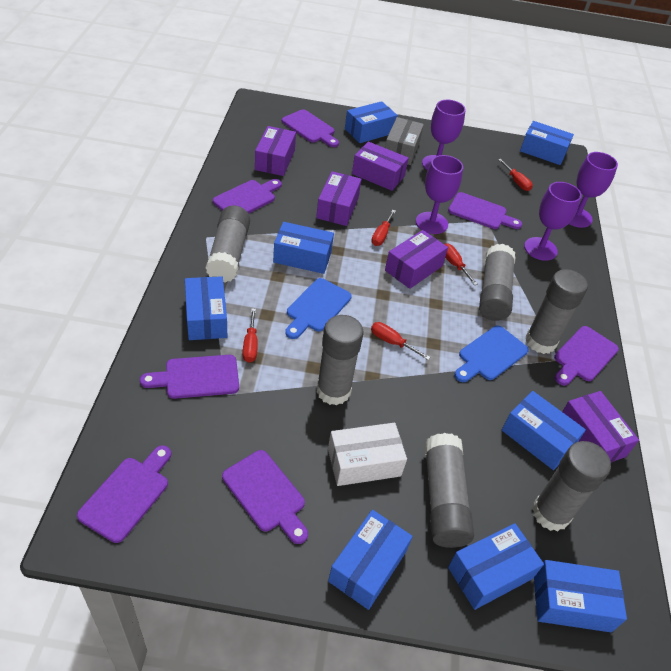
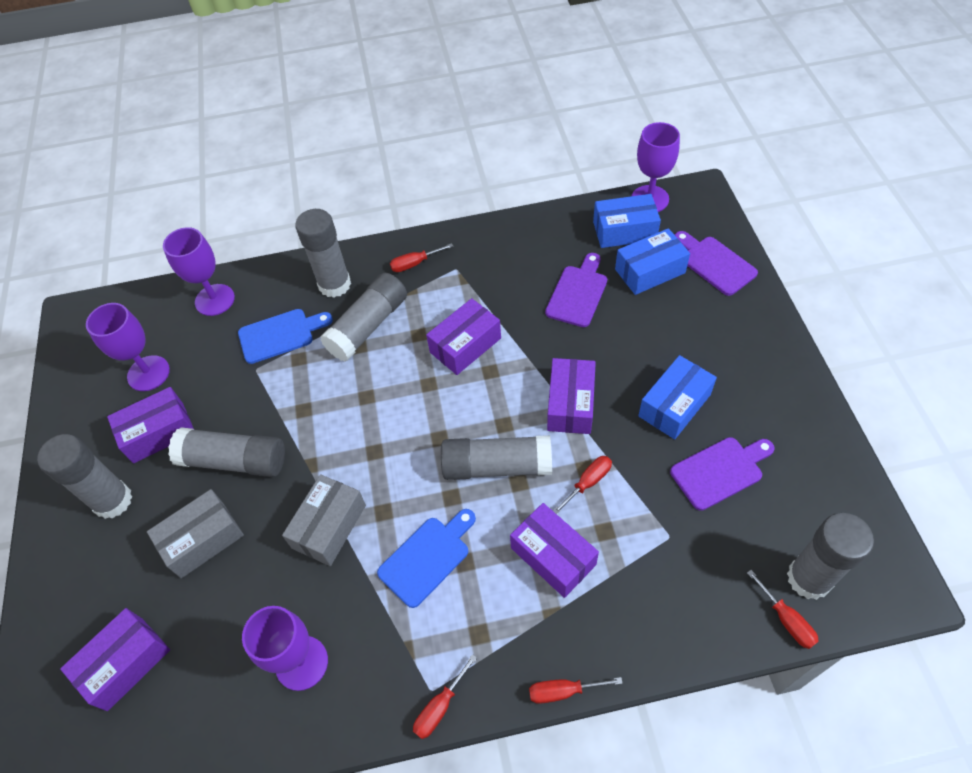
blue box: 8 -> 3
grey box: 1 -> 2
purple cutting board: 7 -> 3
white box: 1 -> 0

